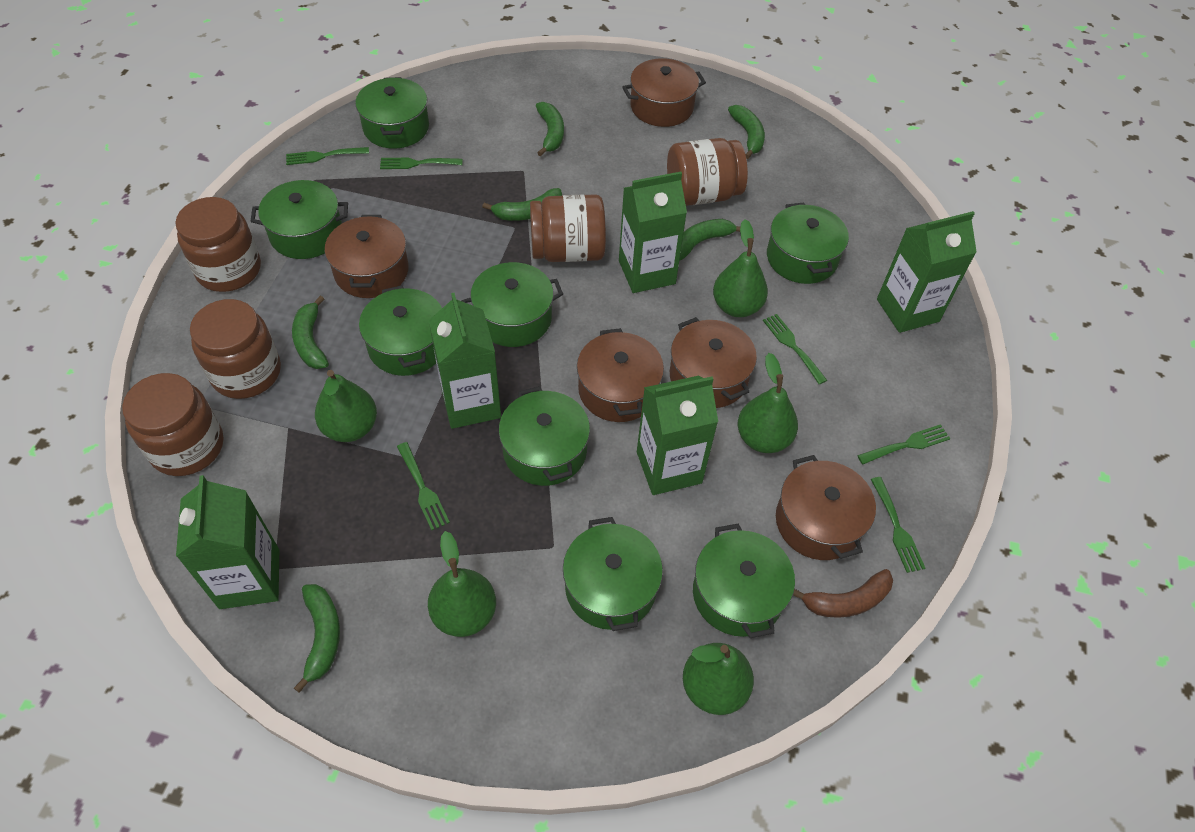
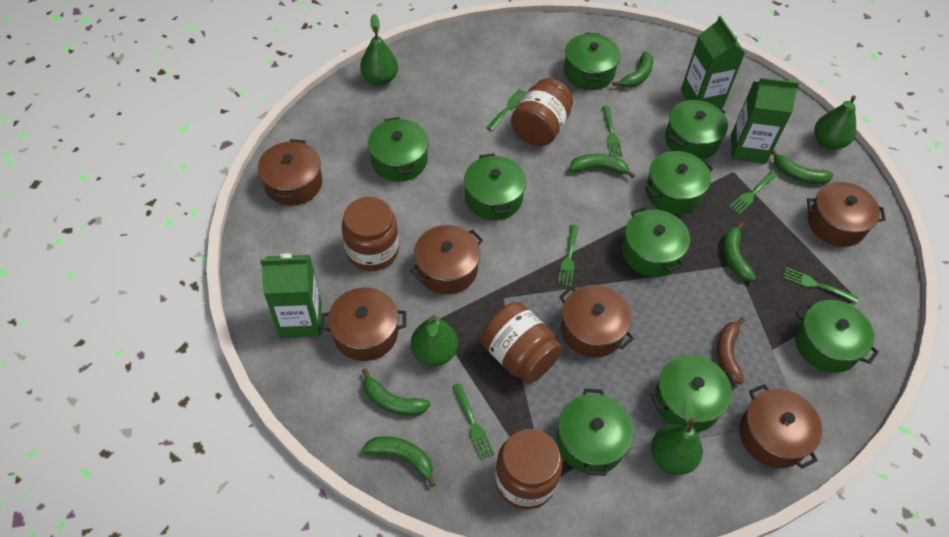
brown jar: 5 -> 4
brown pot: 5 -> 6
green carton: 5 -> 3
green pear: 5 -> 4
green pot: 8 -> 9

